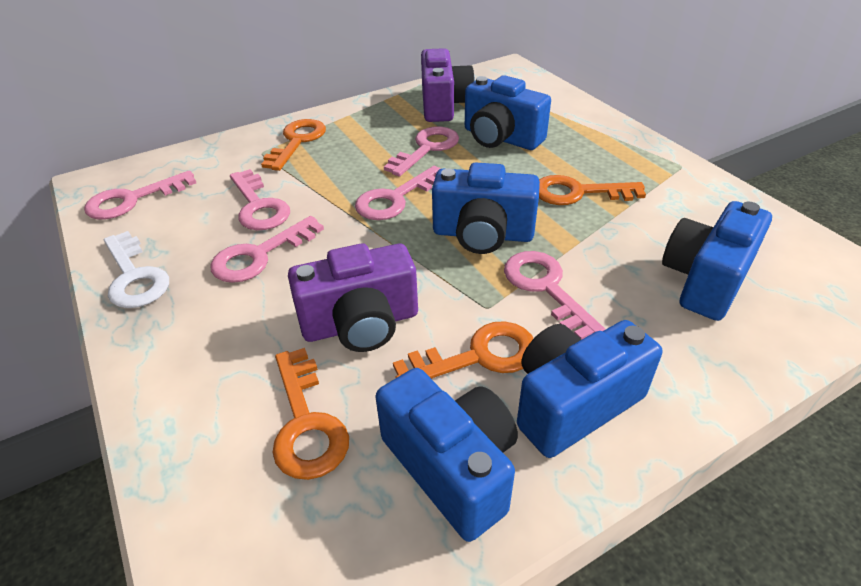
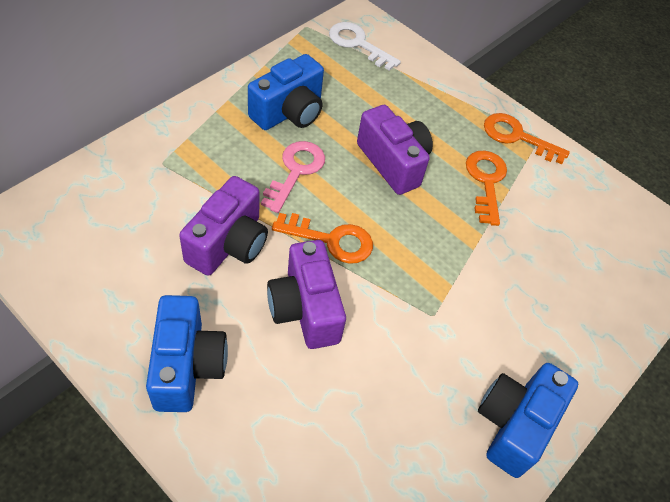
blue camera: 5 -> 3
orange key: 4 -> 3
pink key: 6 -> 1
purple camera: 2 -> 3

